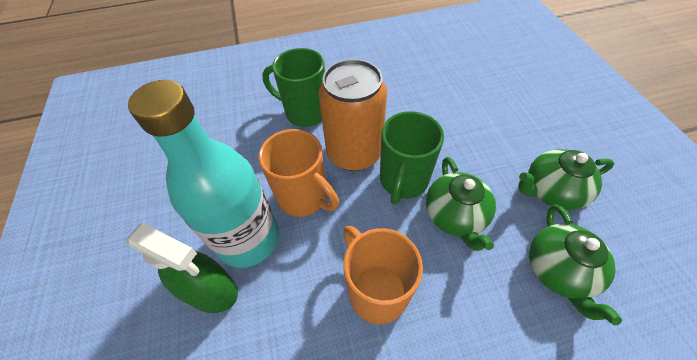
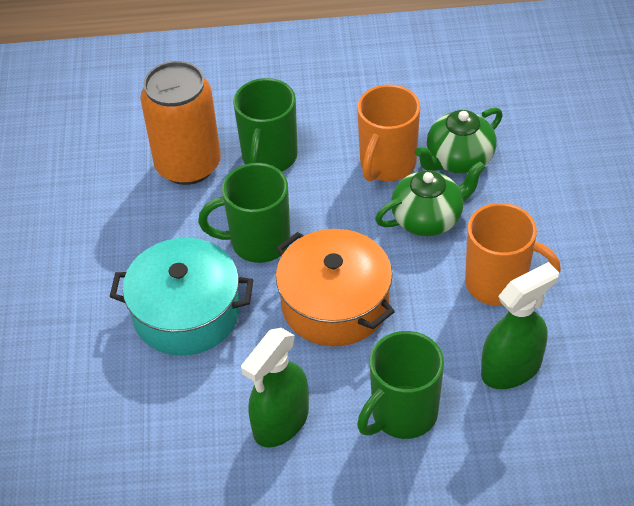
green mug: 2 -> 3
green spray bottle: 1 -> 2
green teapot: 3 -> 2
orange pot: 0 -> 1
turquoise bottle: 1 -> 0
turquoise pot: 0 -> 1

